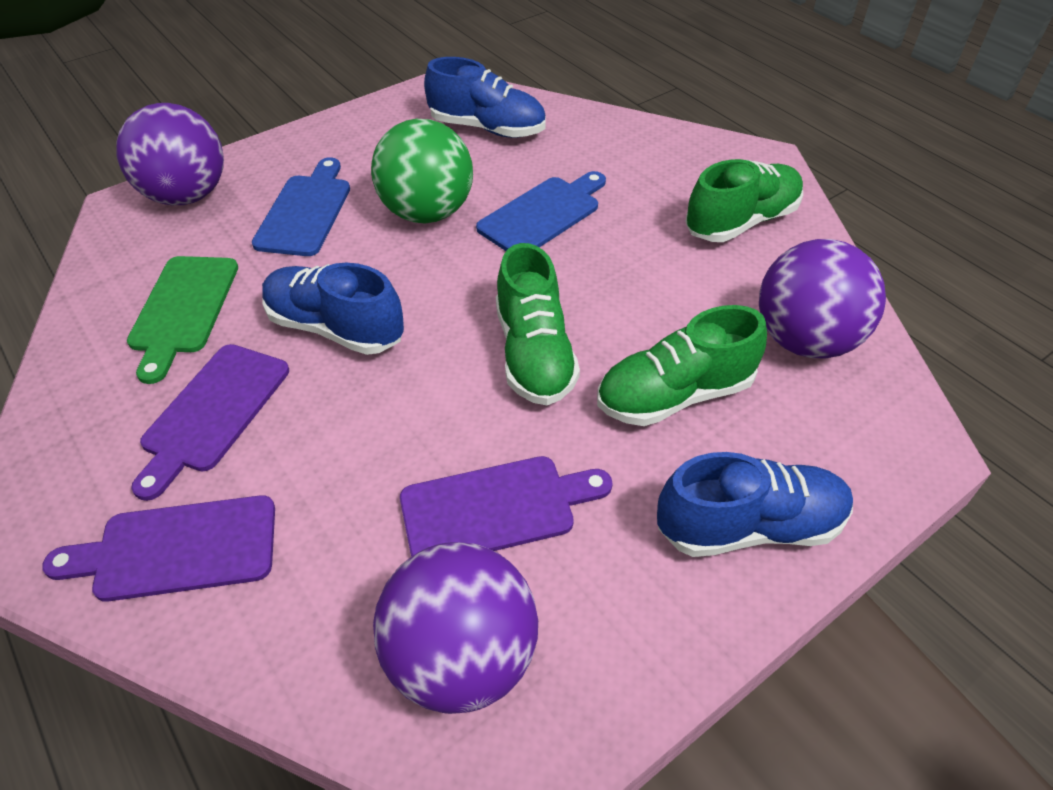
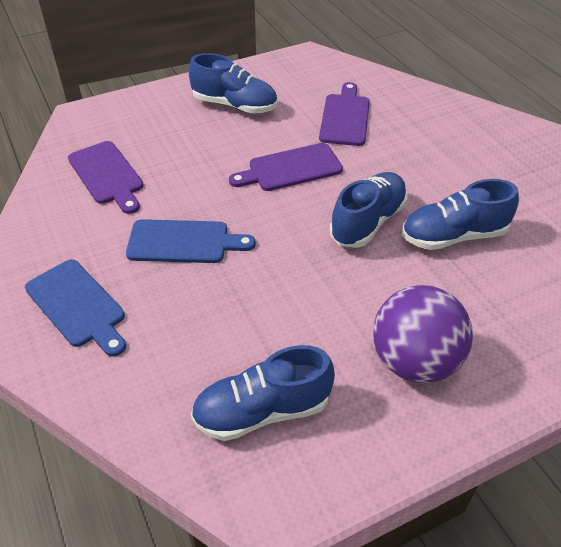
blue shoe: 3 -> 4
green ball: 1 -> 0
green cutting board: 1 -> 0
green shoe: 3 -> 0
purple ball: 3 -> 1

